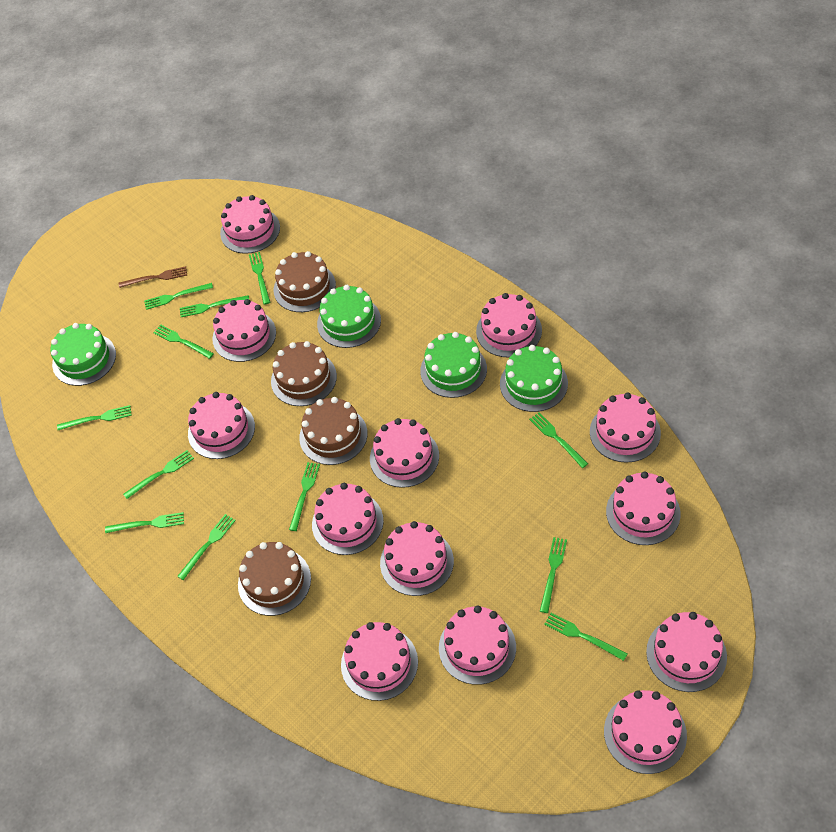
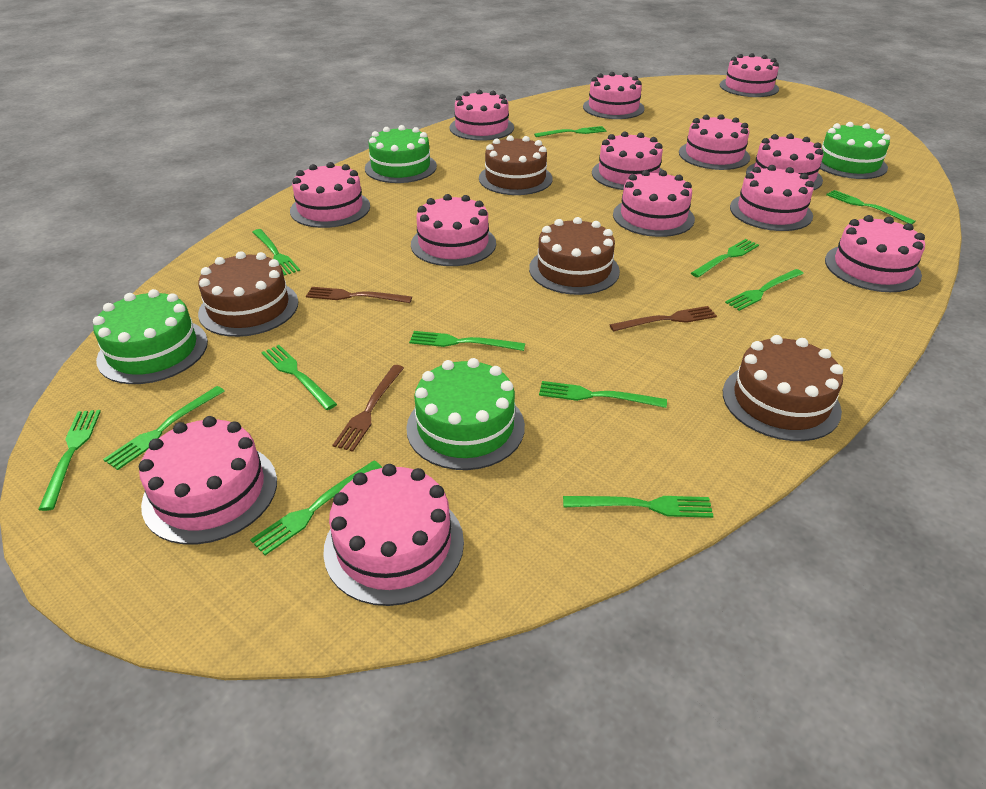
brown fork: 1 -> 3

